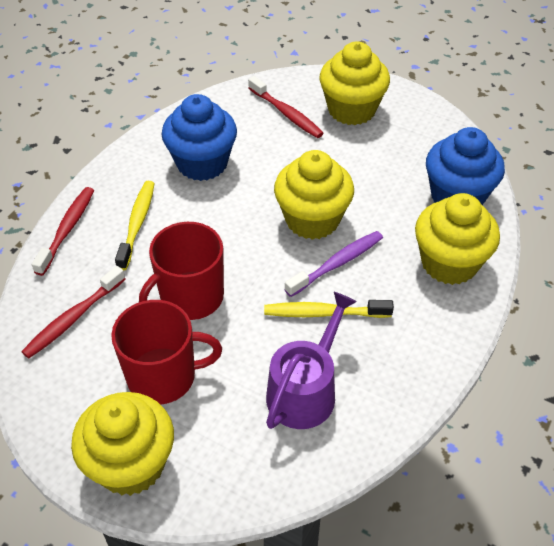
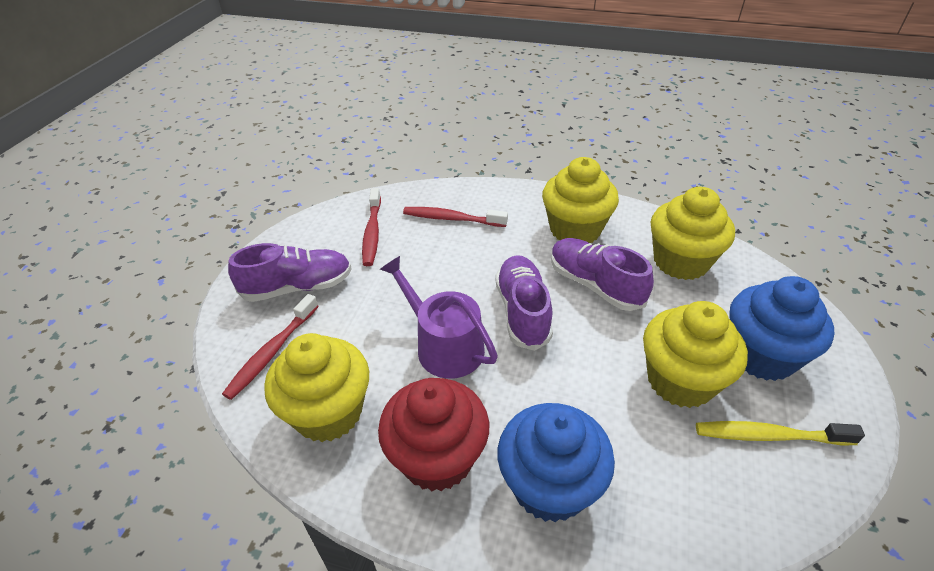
purple shoe: 0 -> 3
purple toothbrush: 1 -> 0
red cupcake: 0 -> 1
red mug: 2 -> 0
yellow toothbrush: 2 -> 1

